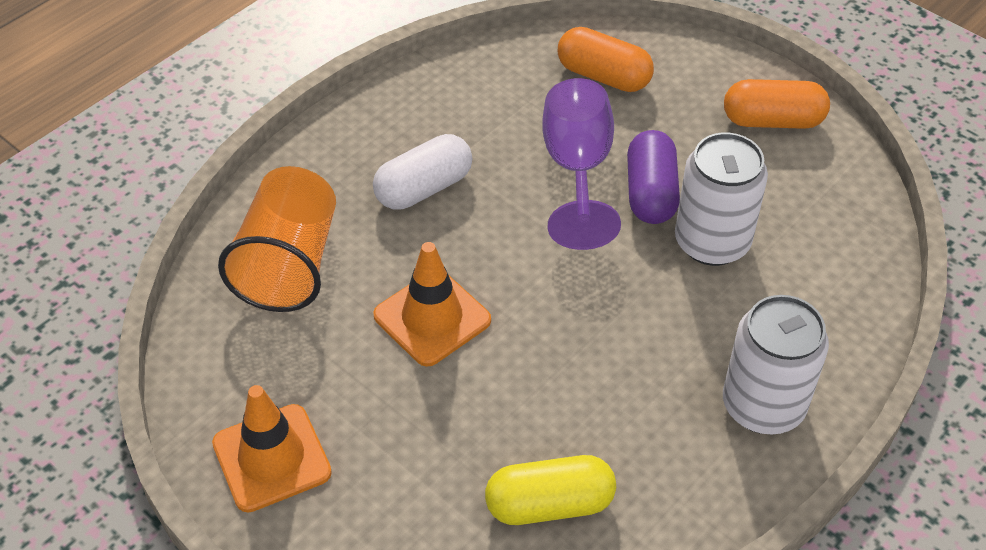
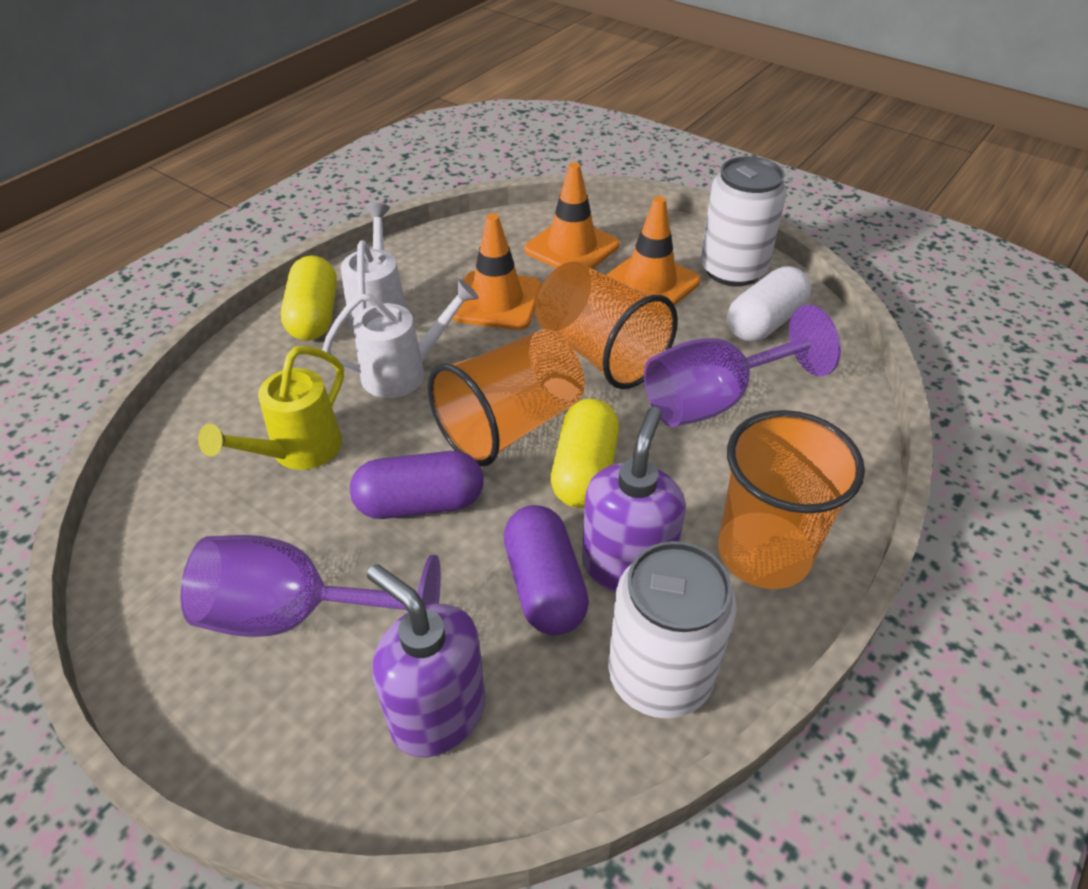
orange capsule: 2 -> 0
orange cup: 1 -> 3
orange traffic cone: 2 -> 3
purple capsule: 1 -> 2
purple goblet: 1 -> 2
purple soap dispenser: 0 -> 2
white watering can: 0 -> 2
yellow capsule: 1 -> 2
yellow watering can: 0 -> 1

